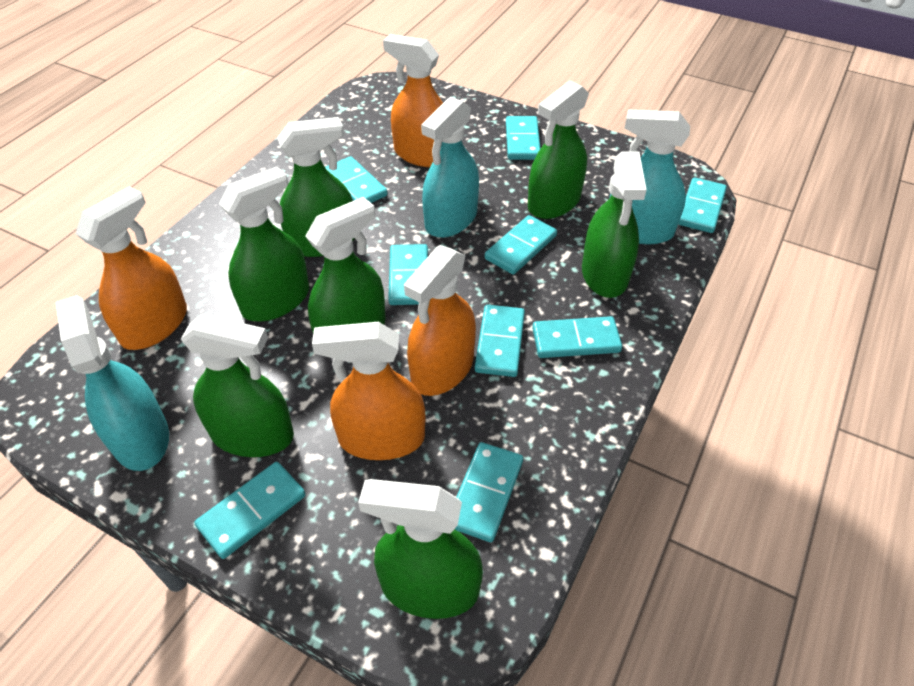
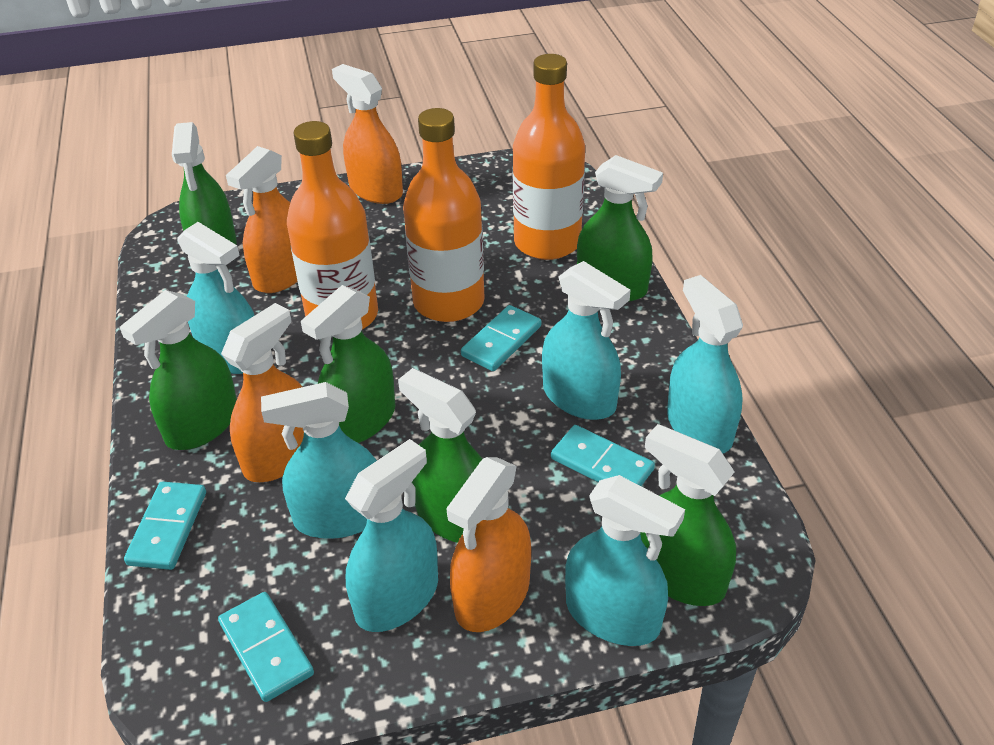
green spray bottle: 7 -> 6
orange bottle: 0 -> 3
turquoise domino: 9 -> 4
turquoise spray bottle: 3 -> 6

